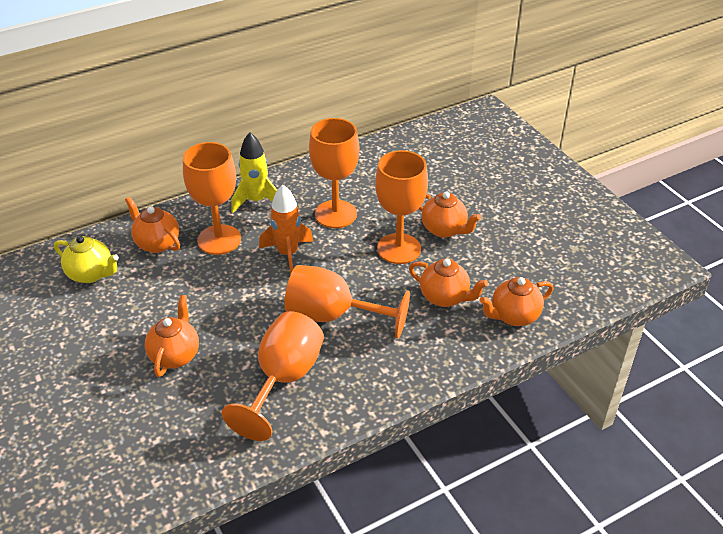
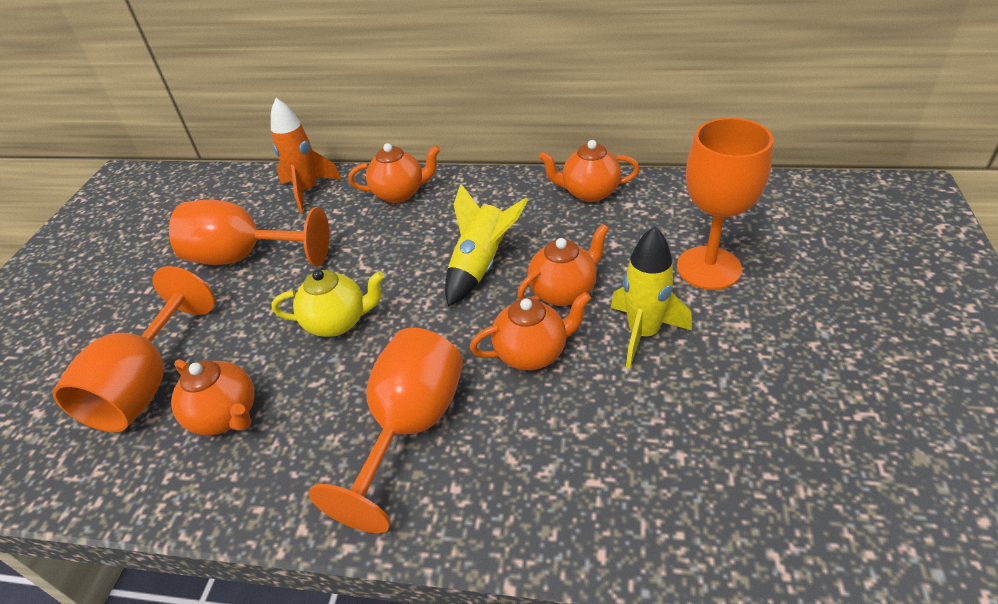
orange goblet: 5 -> 4
yellow rocket: 1 -> 2

